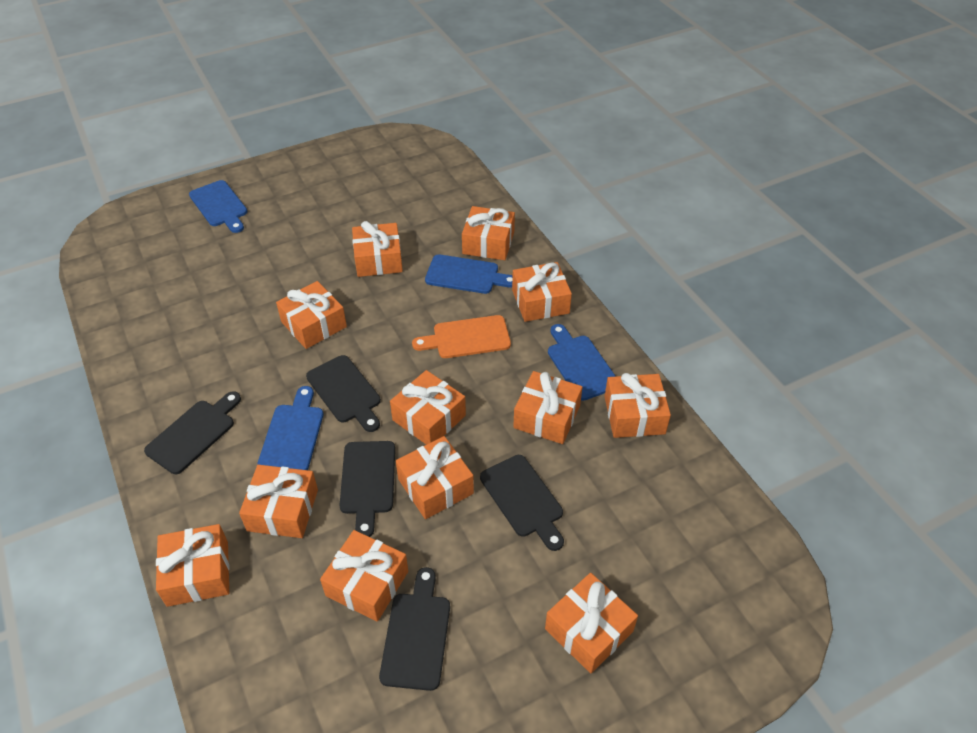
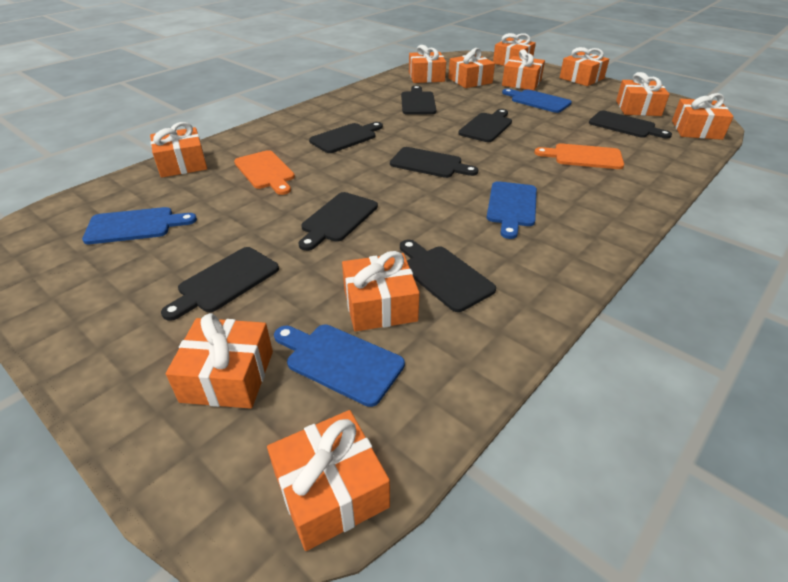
black cutting board: 5 -> 8
orange cutting board: 1 -> 2
orange gift: 12 -> 11

